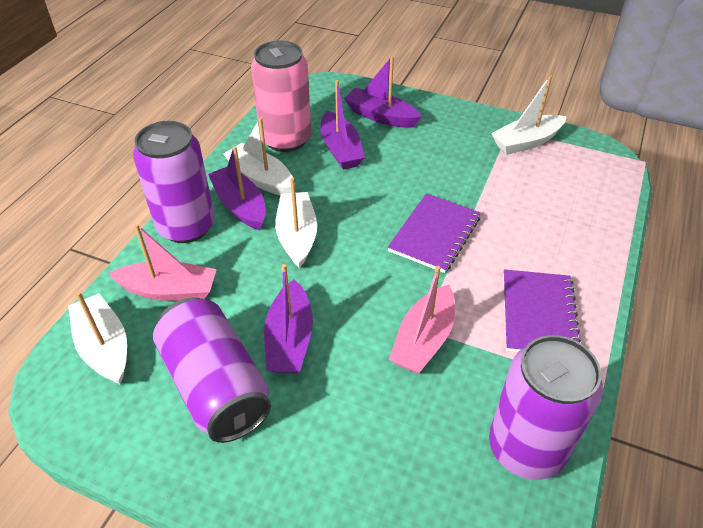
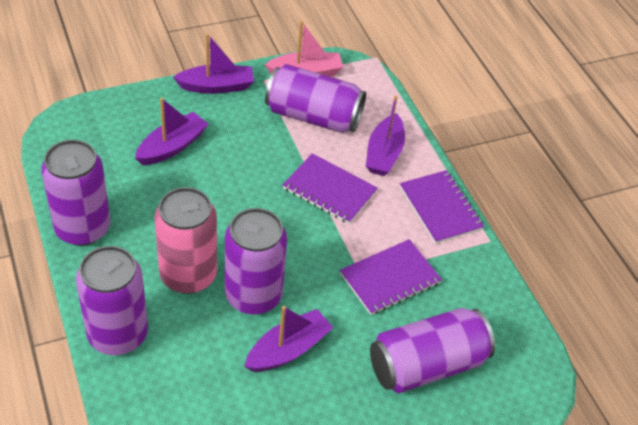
pink boat: 2 -> 1
purple can: 3 -> 5
purple notebook: 2 -> 3
white boat: 4 -> 0

